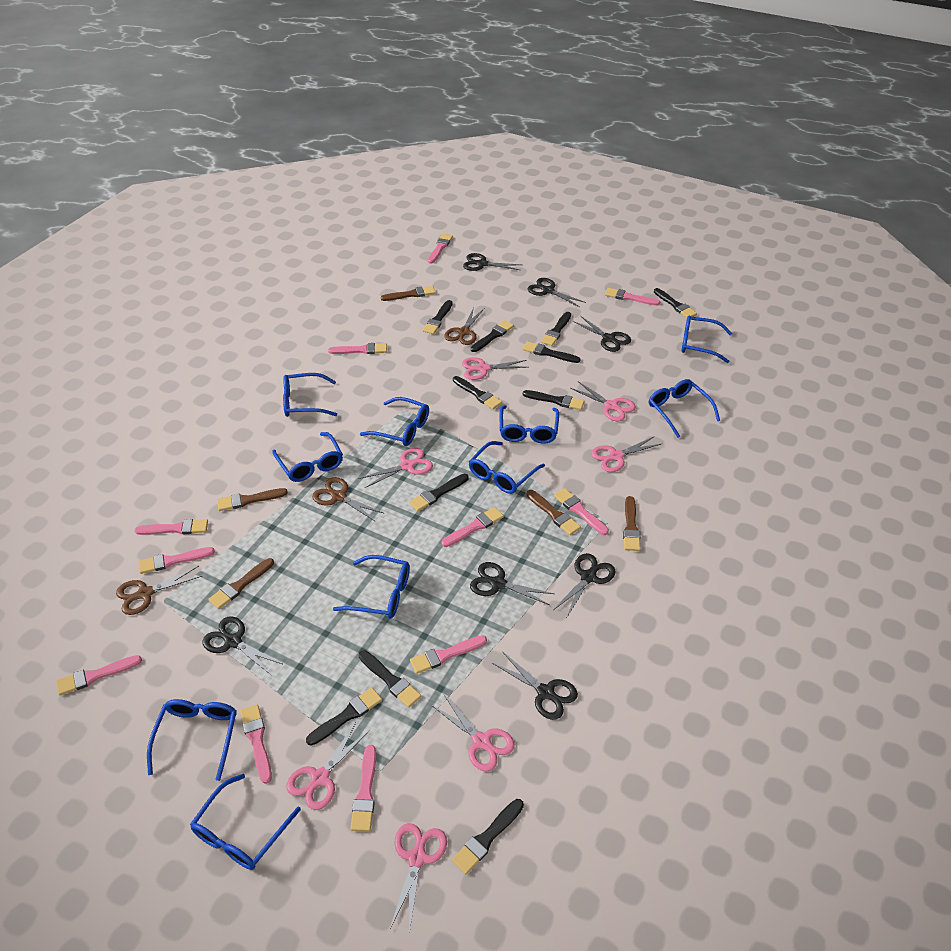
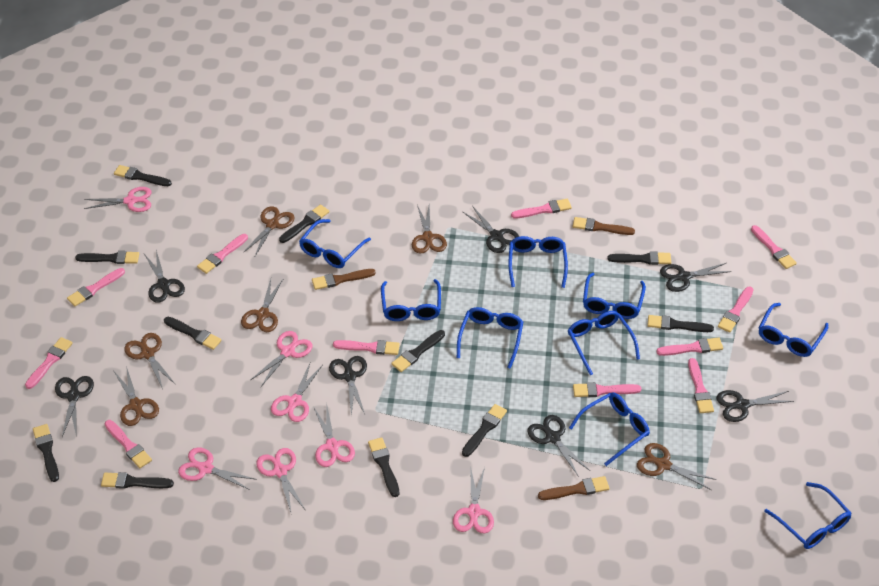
blue glasses: 10 -> 9
brown brush: 5 -> 3
brown scissors: 3 -> 6

